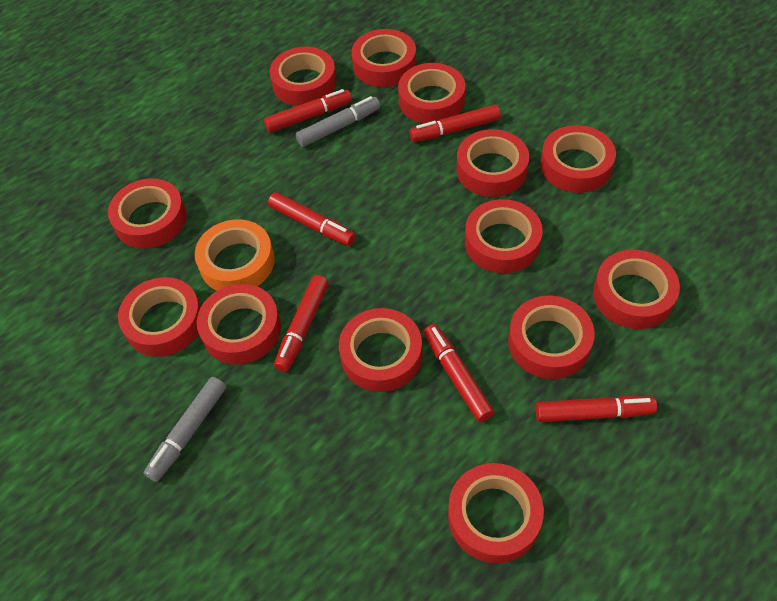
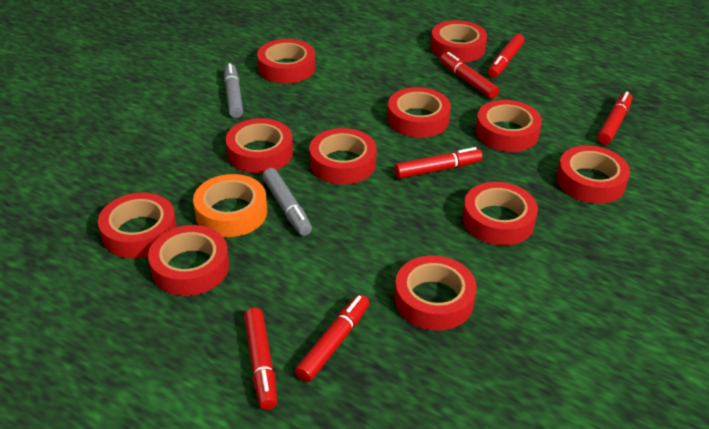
red tape: 13 -> 11

